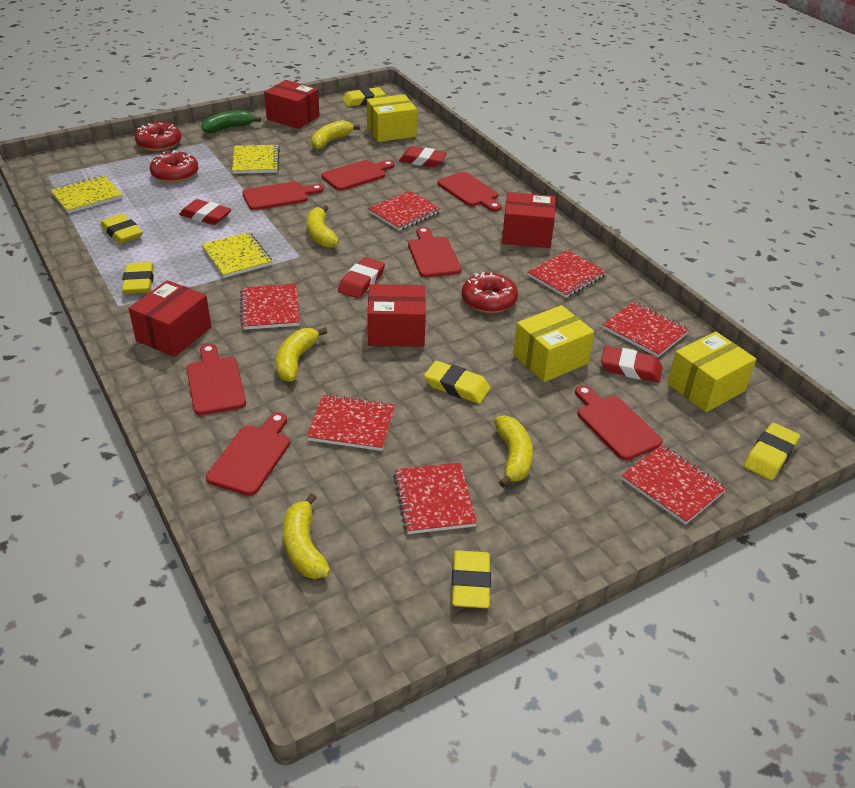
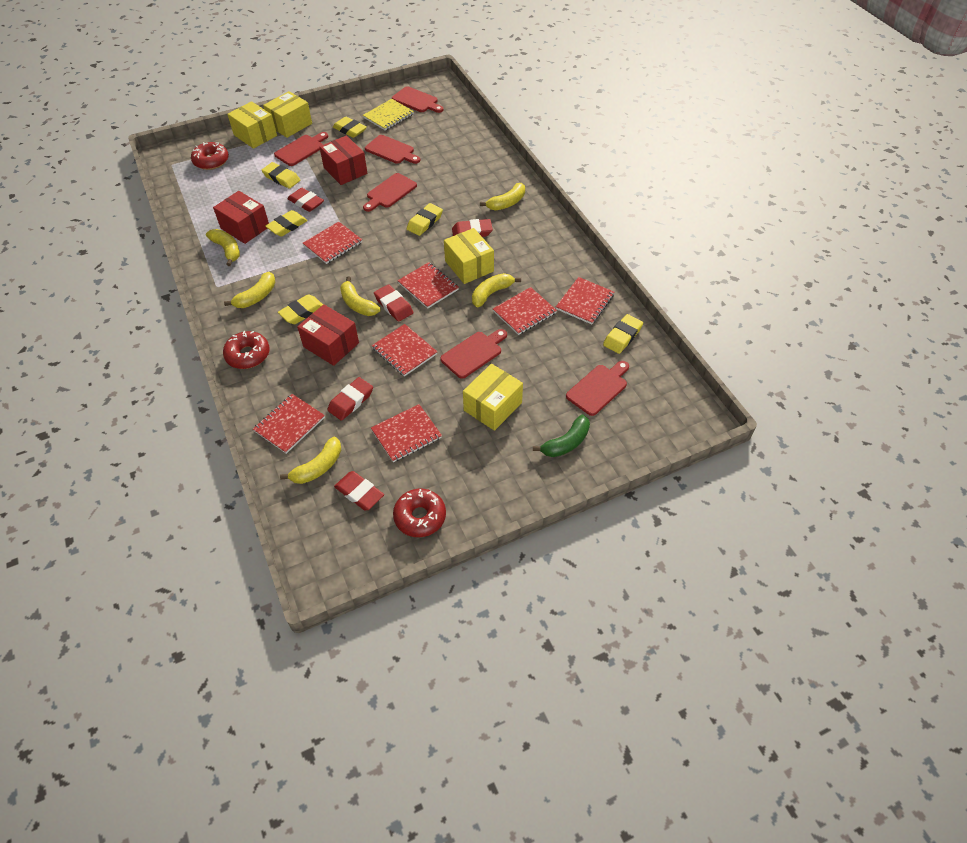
red box: 4 -> 3
red cutting board: 7 -> 6
red eraser: 4 -> 5
yellow banana: 5 -> 6
yellow box: 3 -> 4
yellow notebook: 3 -> 1

